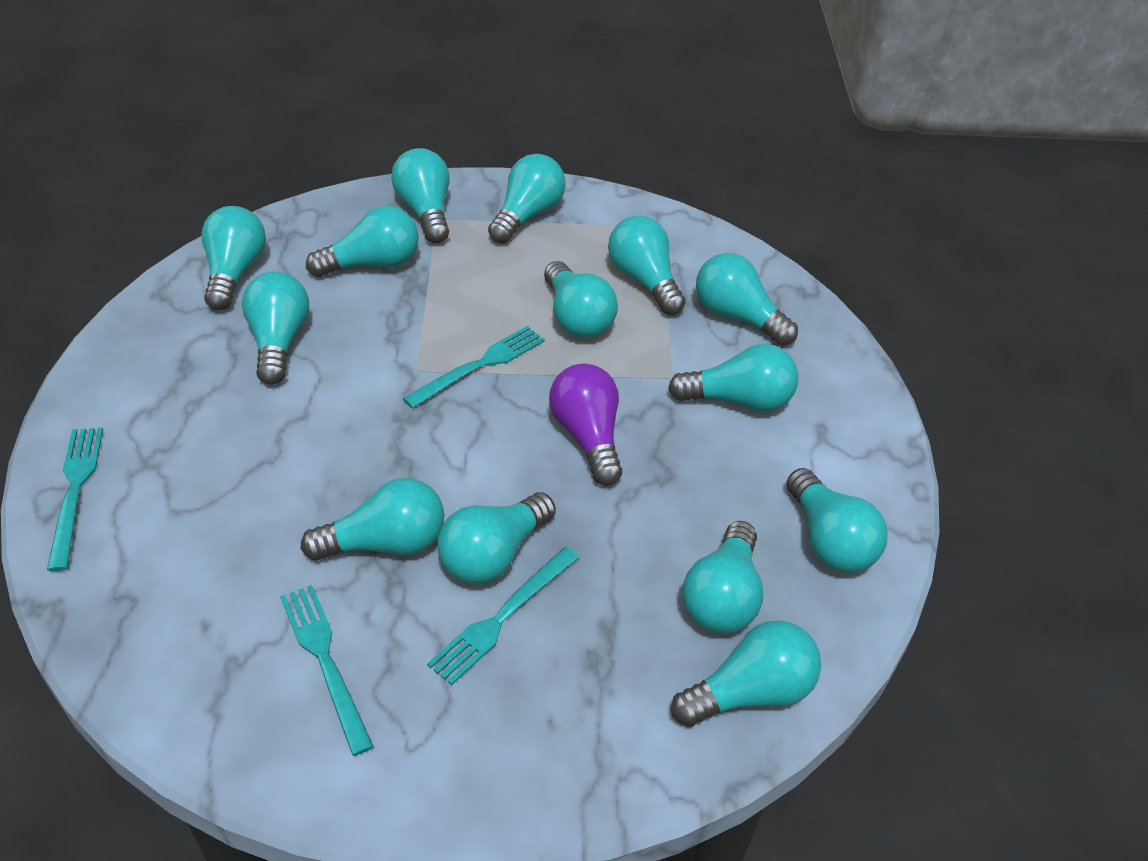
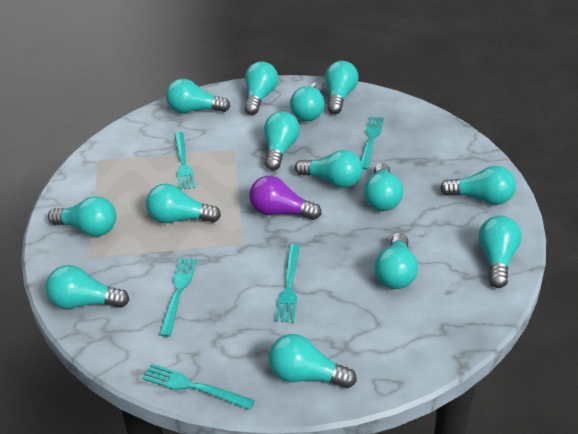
turquoise fork: 4 -> 5

